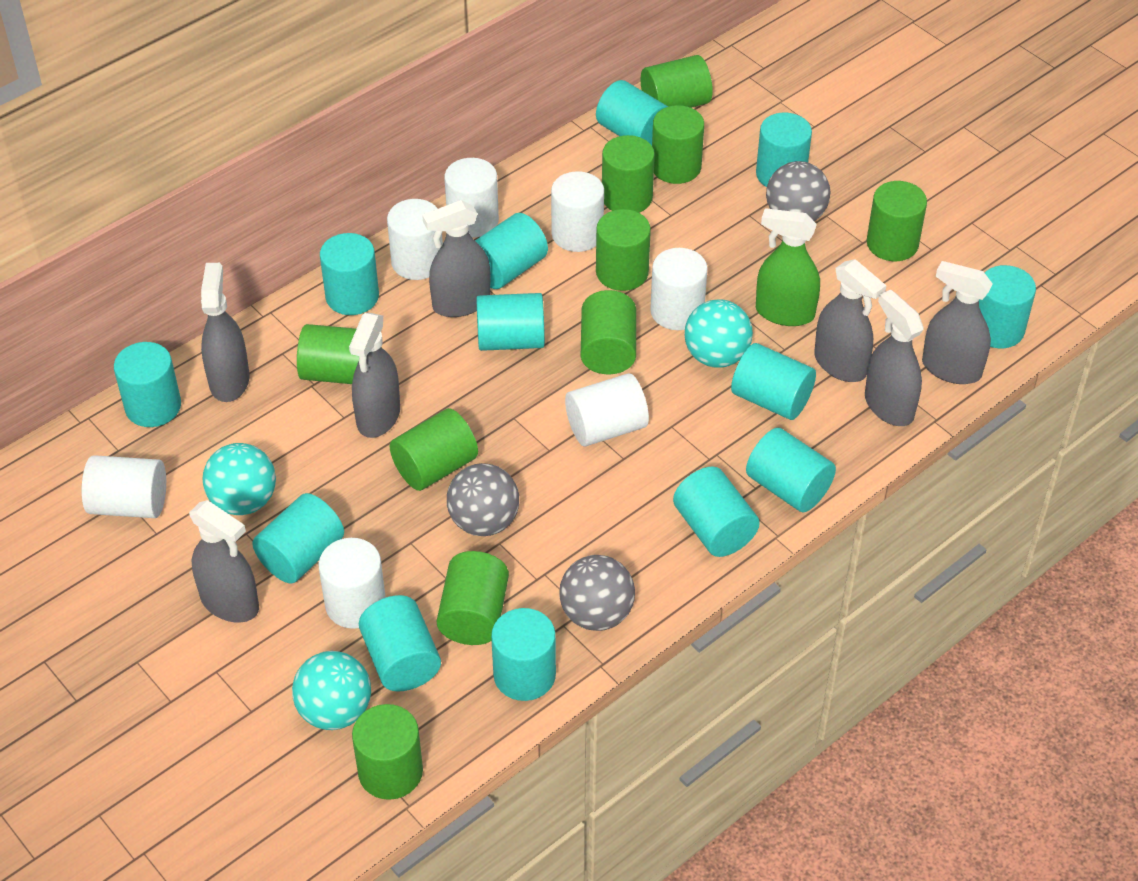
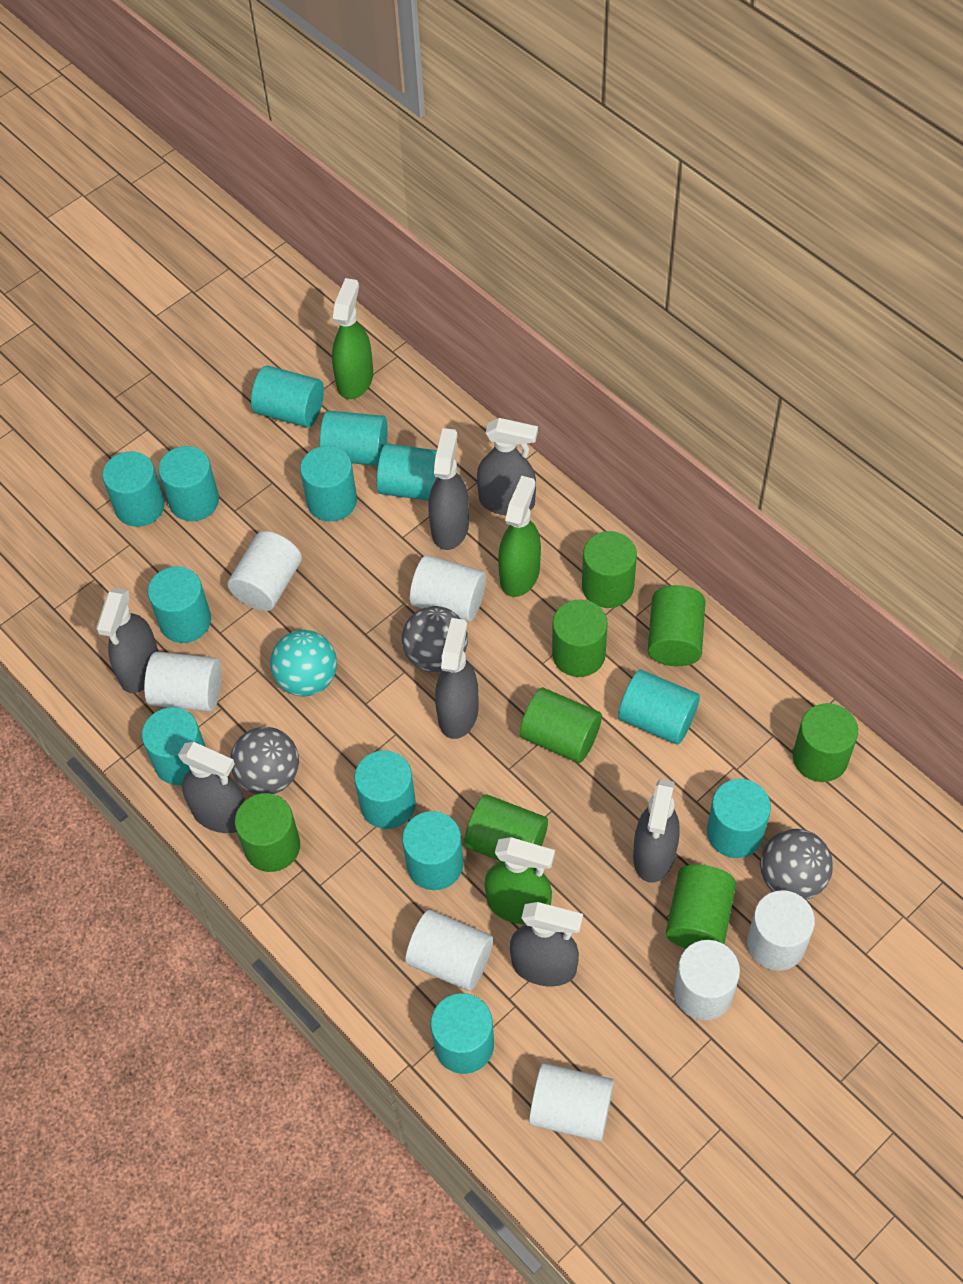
green cylinder: 10 -> 8
green spray bottle: 1 -> 3
turquoise ball: 3 -> 1

